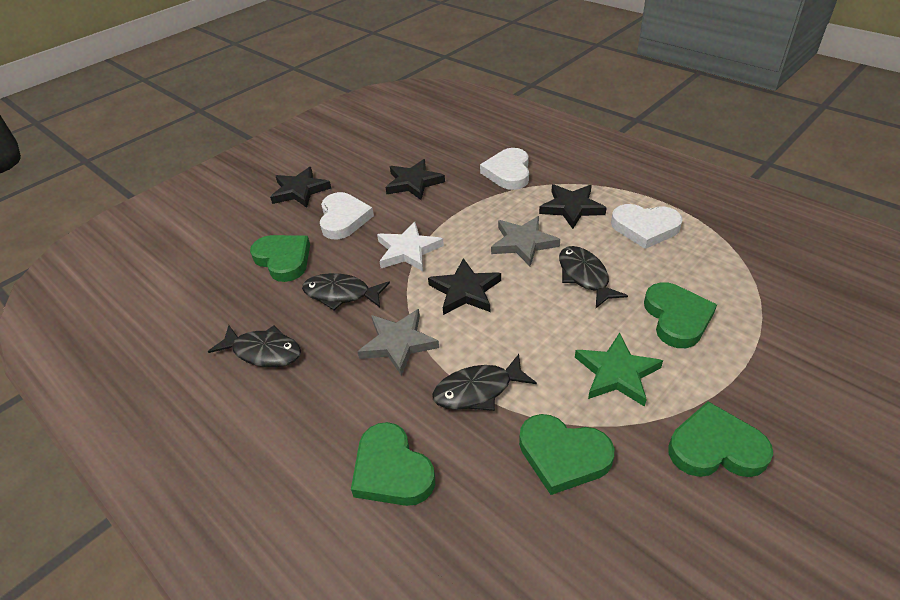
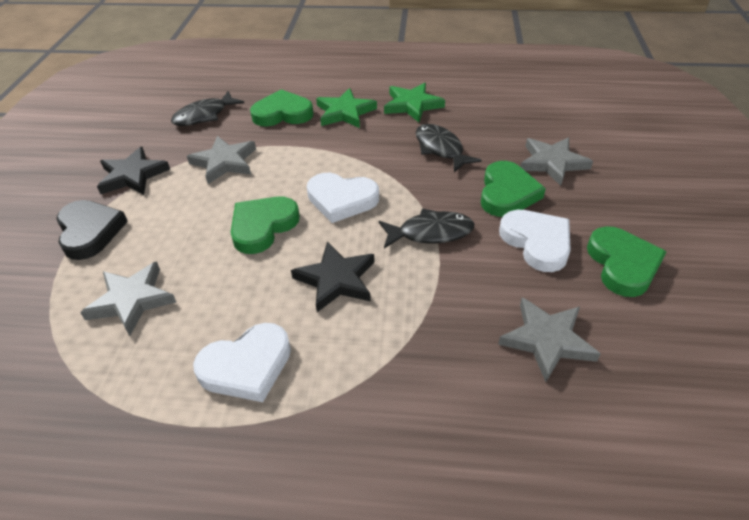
black fish: 4 -> 3
black heart: 0 -> 1
black star: 4 -> 2
green heart: 5 -> 4
green star: 1 -> 2
grey star: 2 -> 4
white star: 1 -> 0

